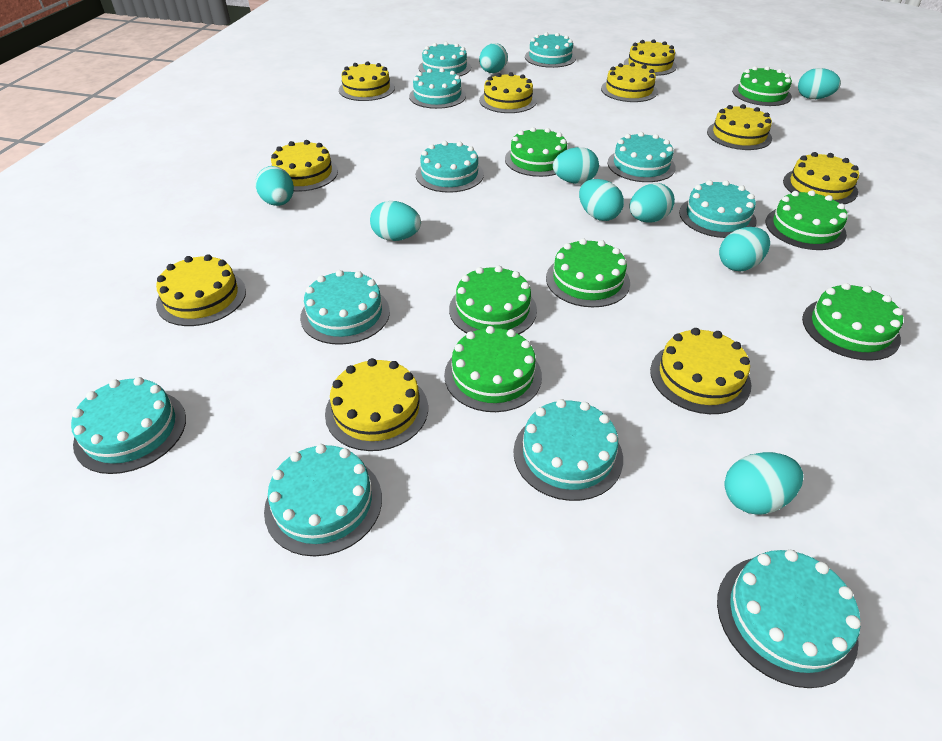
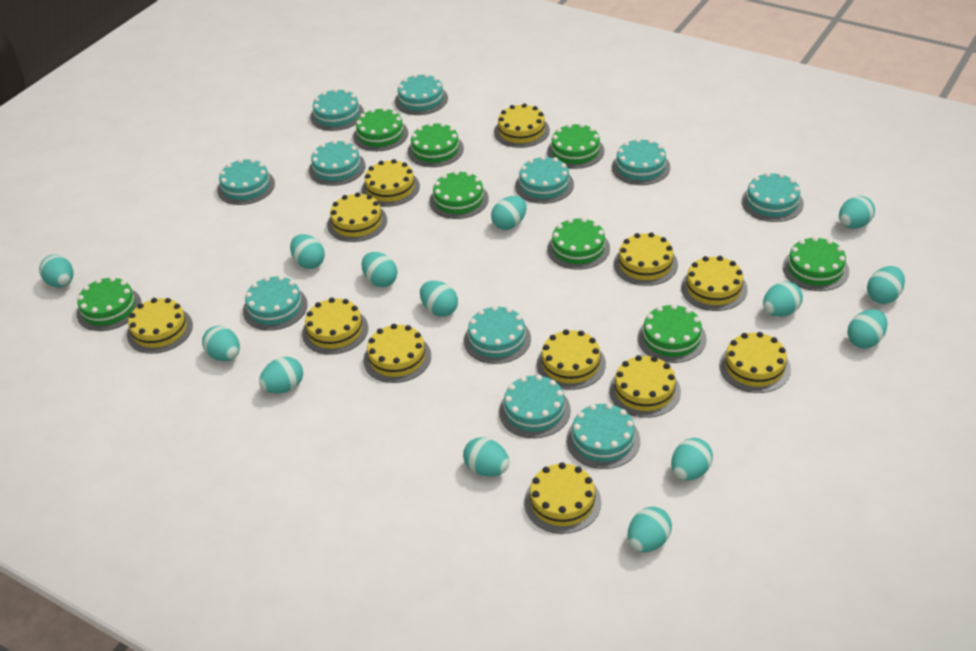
green cake: 7 -> 8
turquoise egg: 9 -> 14
yellow cake: 10 -> 12

